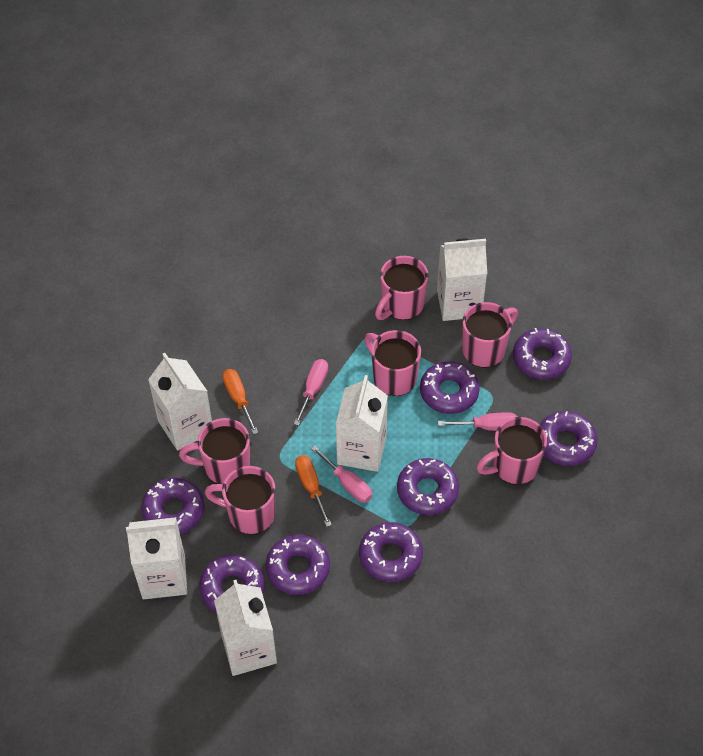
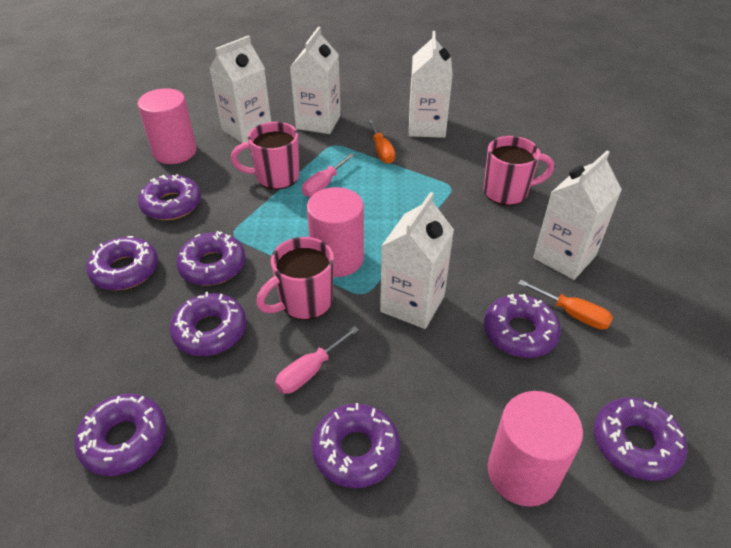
pink cylinder: 0 -> 3
pink mug: 6 -> 3
pink screwdriver: 3 -> 2

